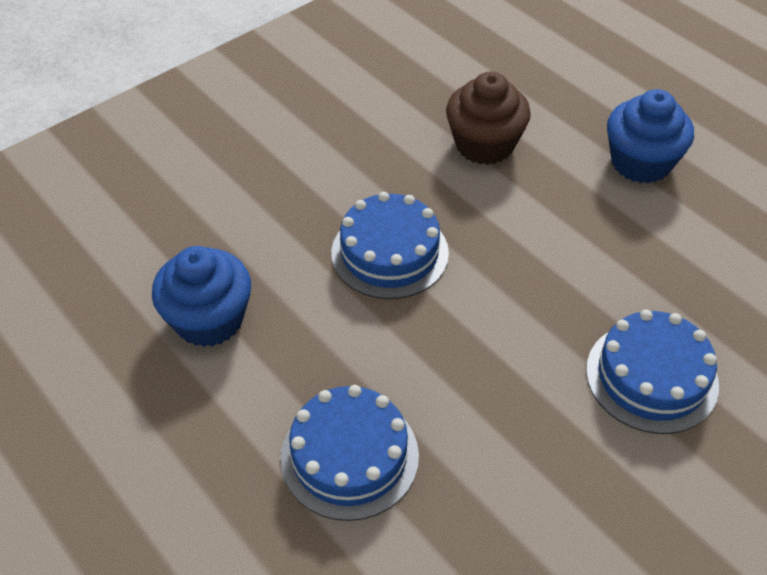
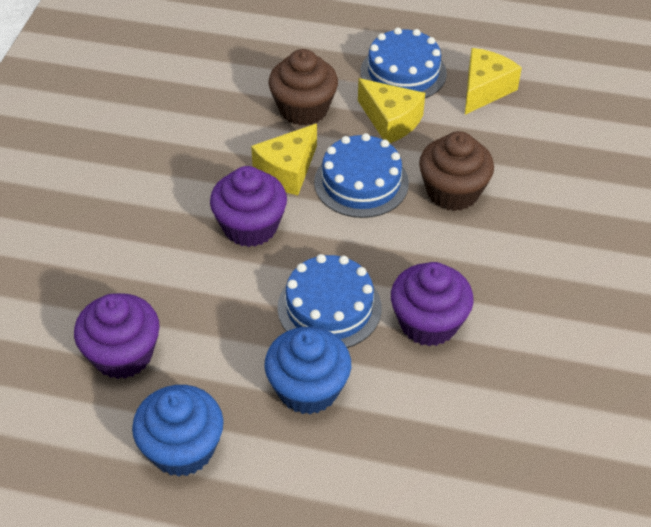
brown cupcake: 1 -> 2
purple cupcake: 0 -> 3
yellow cheese: 0 -> 3

